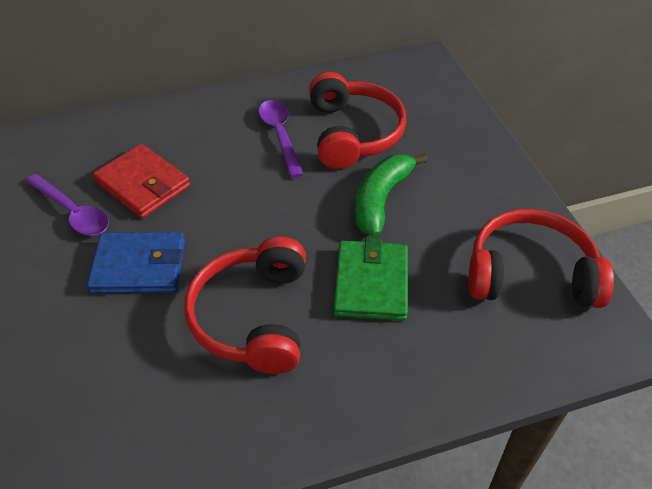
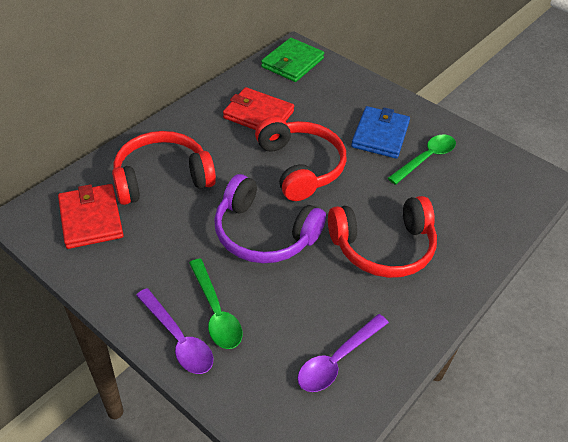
green banana: 1 -> 0
green spoon: 0 -> 2
purple headphones: 0 -> 1
red wallet: 1 -> 2

